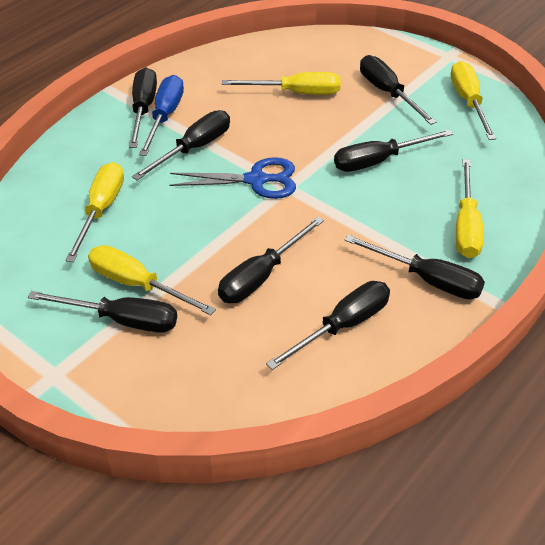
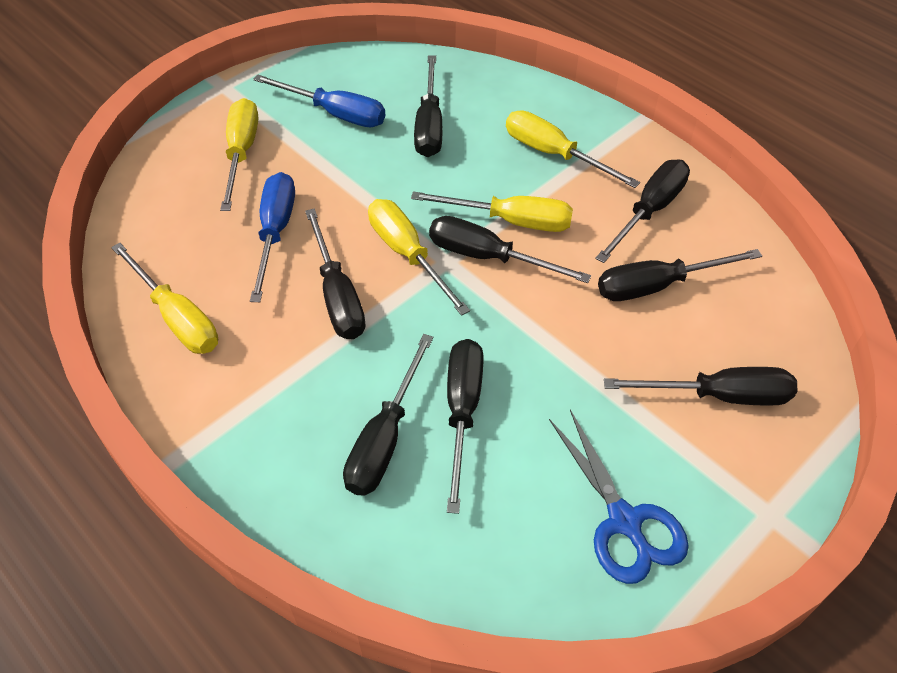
blue screwdriver: 1 -> 2

